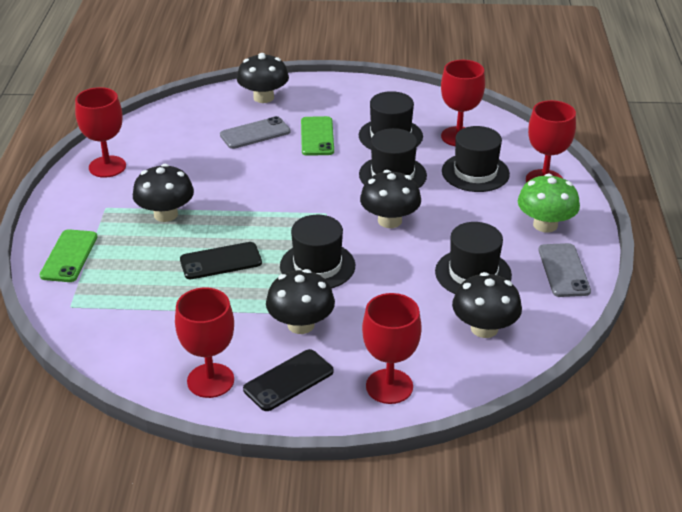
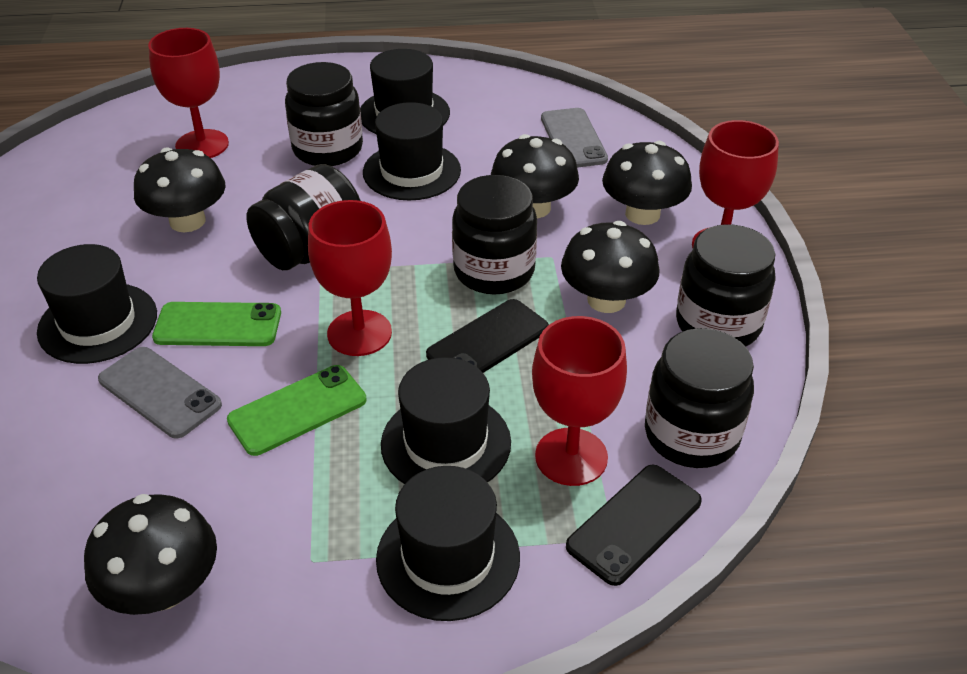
black jar: 0 -> 5
green mushroom: 1 -> 0
red goblet: 5 -> 4

